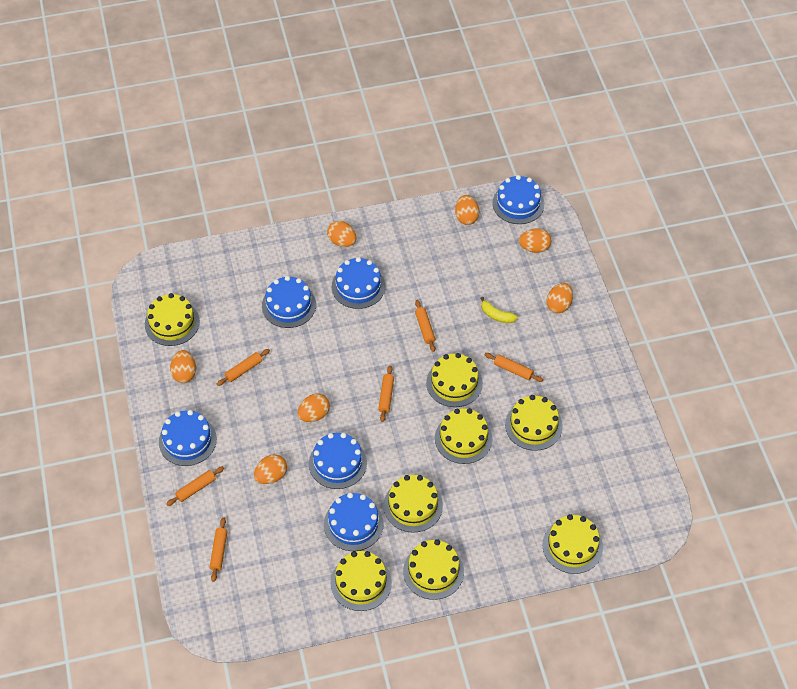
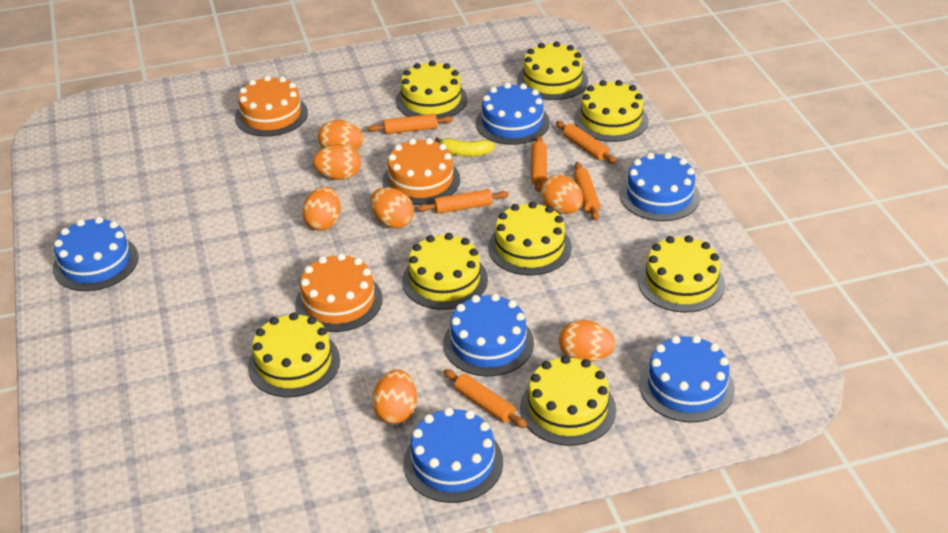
orange cake: 0 -> 3

